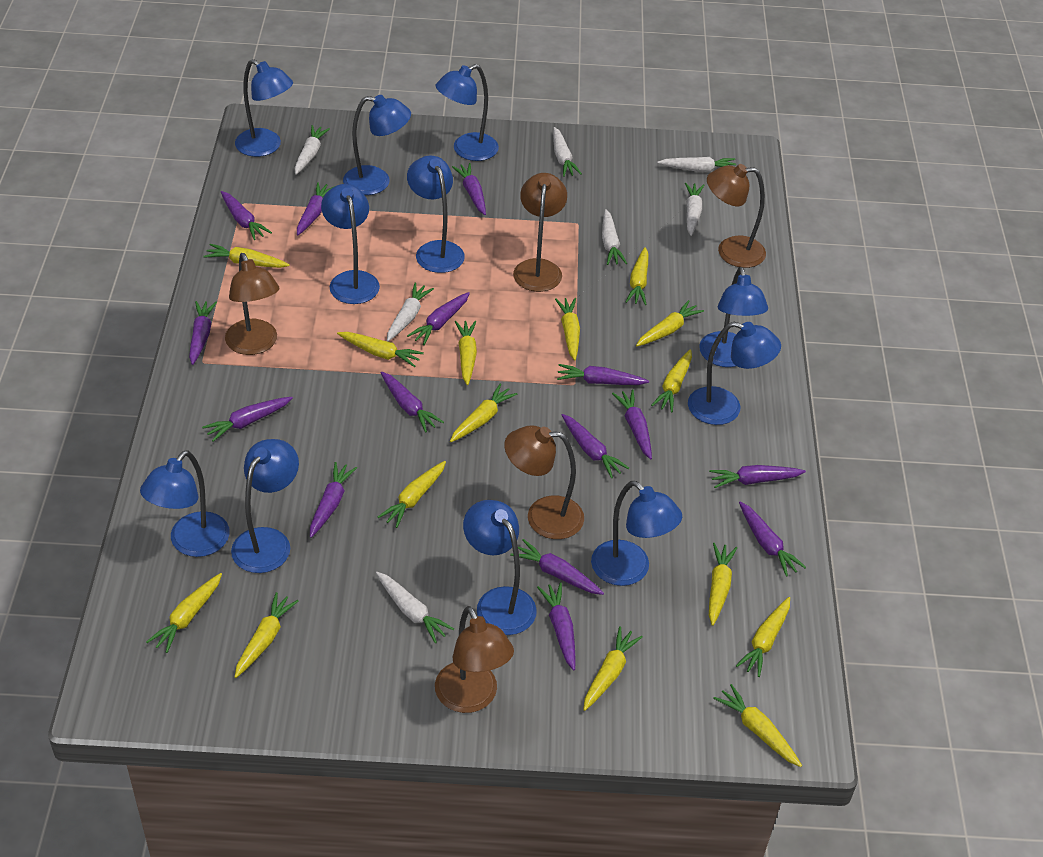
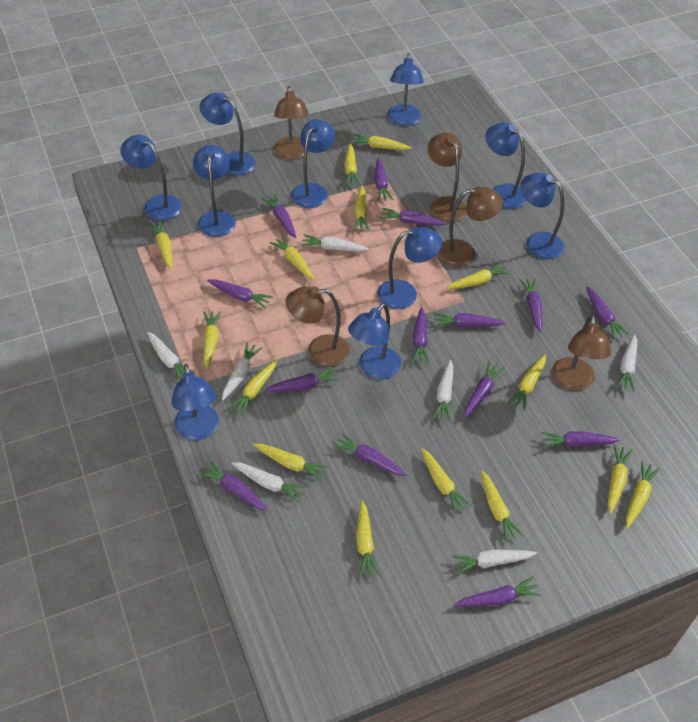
blue lamp: 11 -> 10
purple carrot: 15 -> 14

